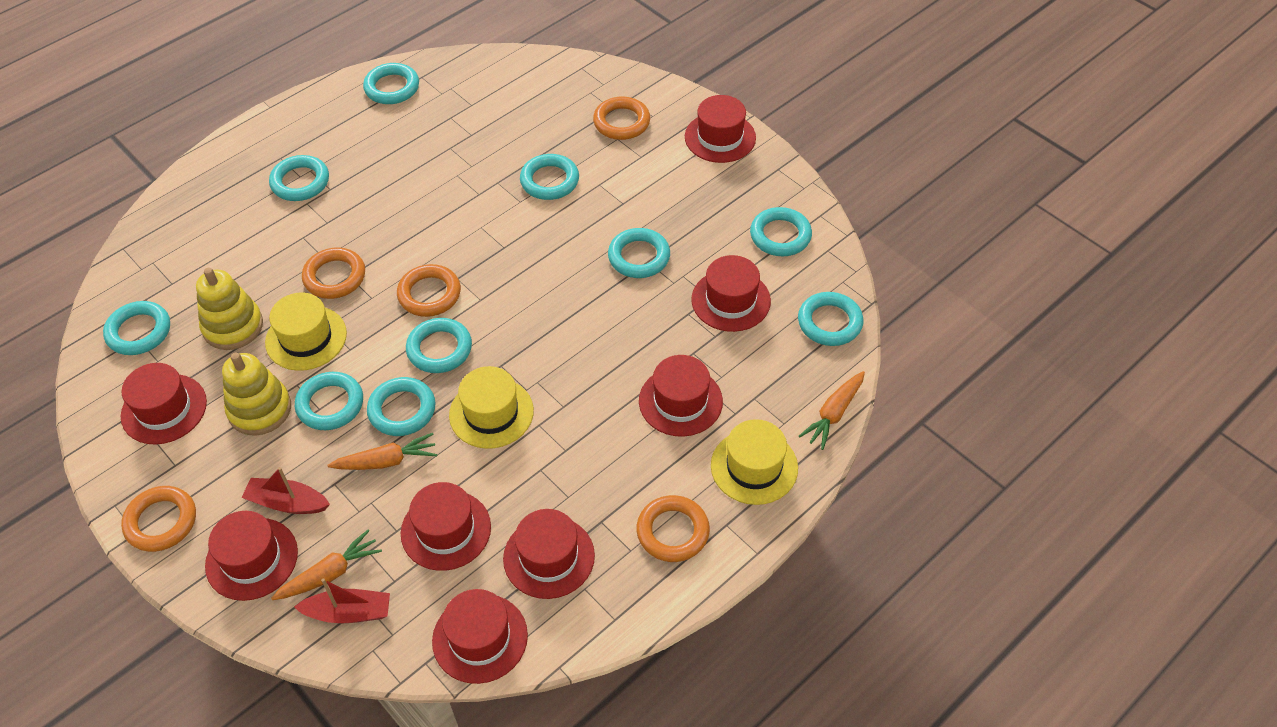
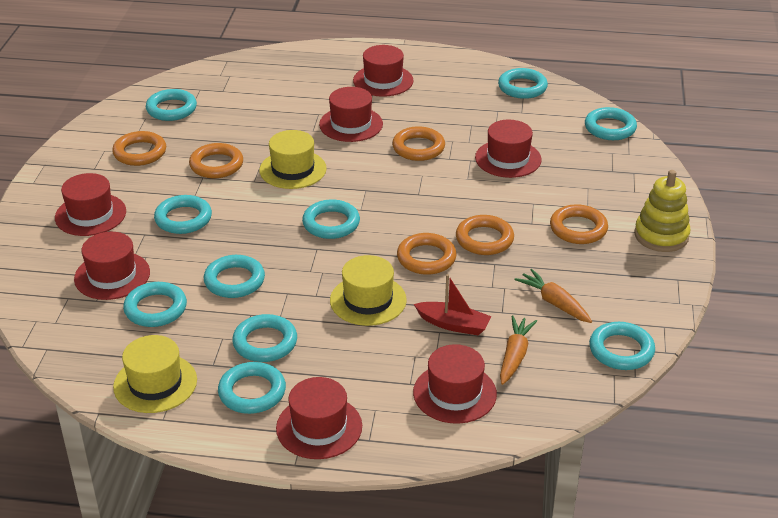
orange carrot: 3 -> 2
orange ring: 5 -> 6
red boat: 2 -> 1
red hat: 8 -> 7
yellow stacking toy: 2 -> 1

